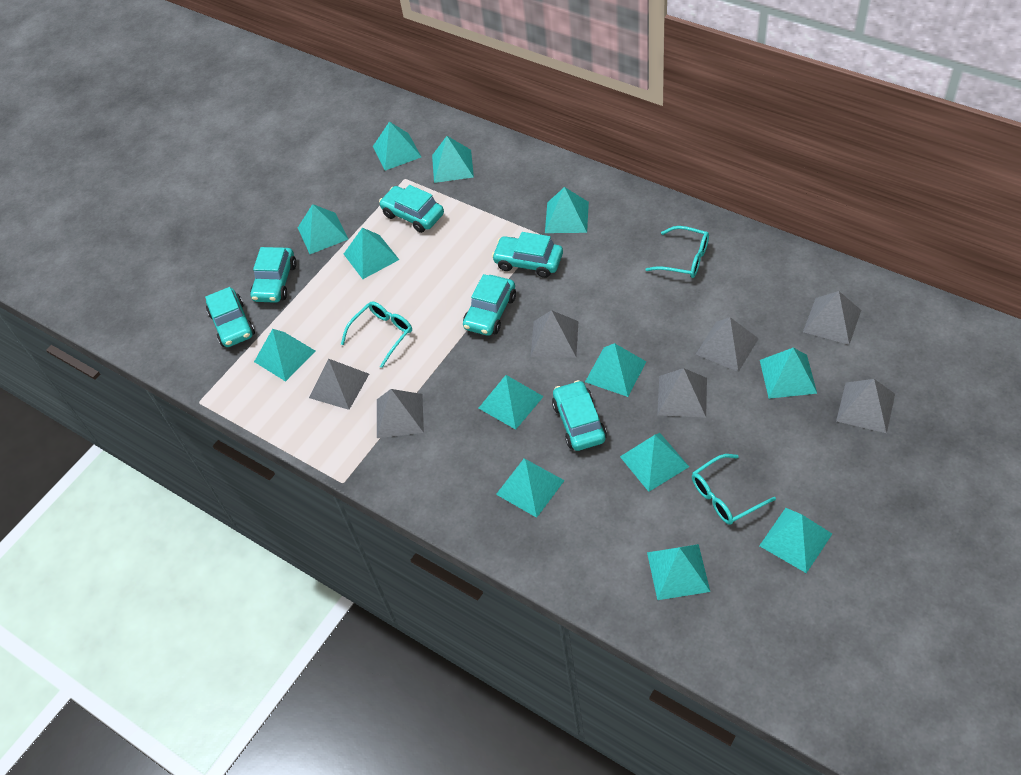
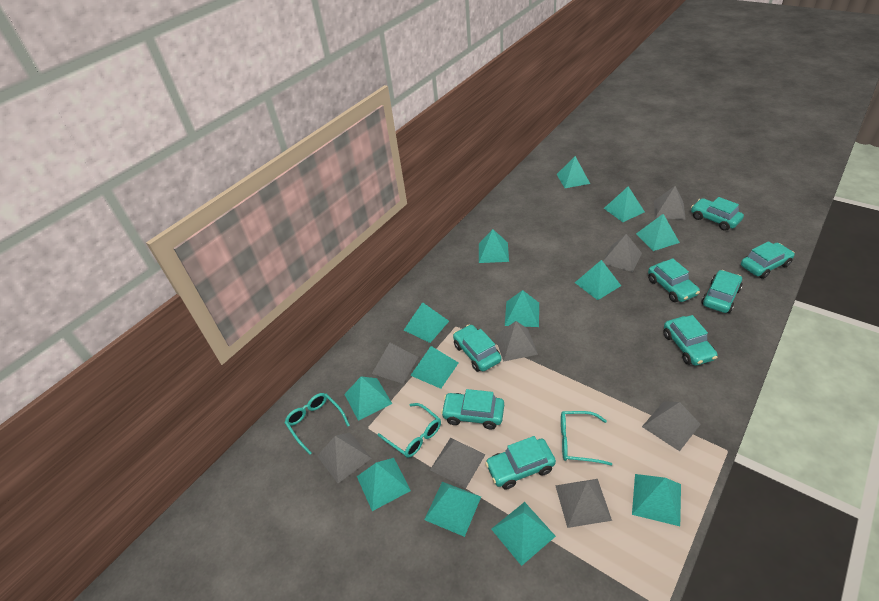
grey pyramid: 7 -> 8
turquoise car: 6 -> 8

